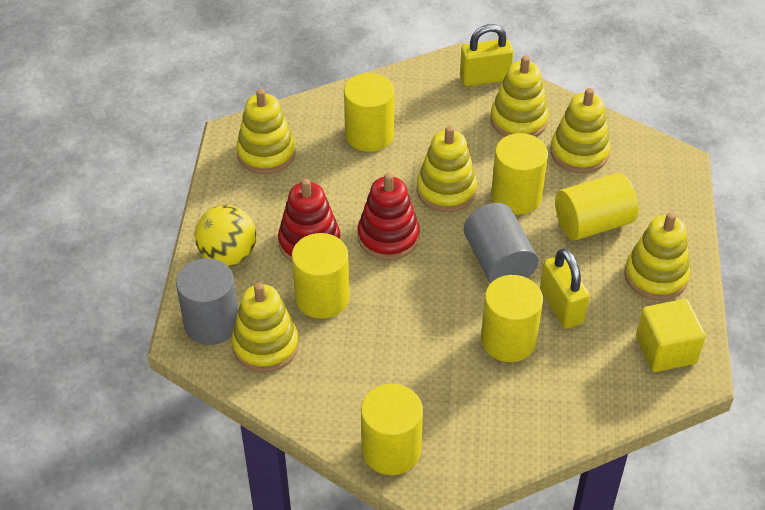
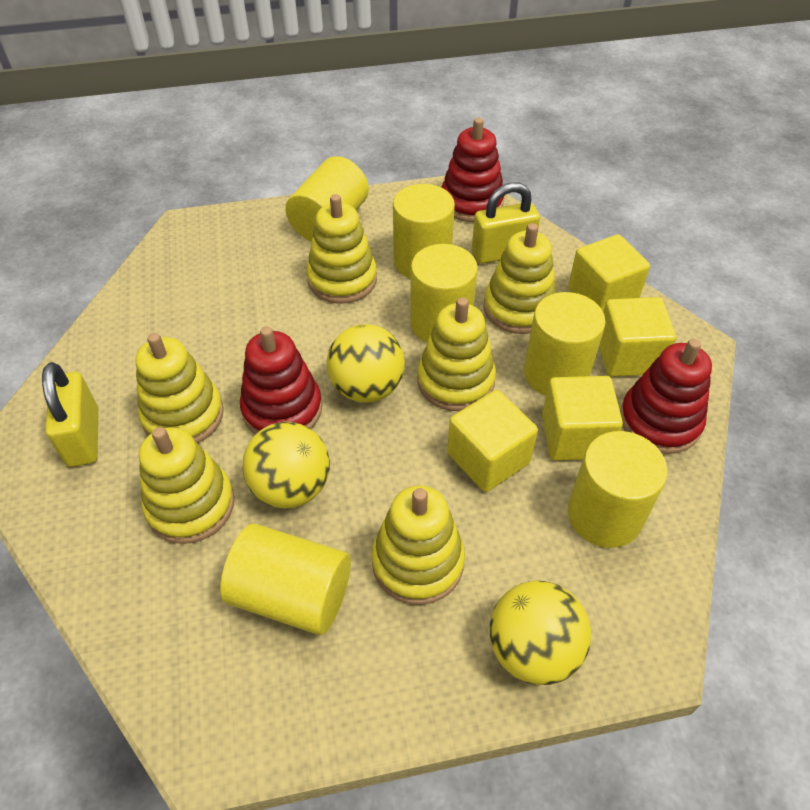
grey cylinder: 2 -> 0
red stacking toy: 2 -> 3
yellow ball: 1 -> 3
yellow cube: 1 -> 4

